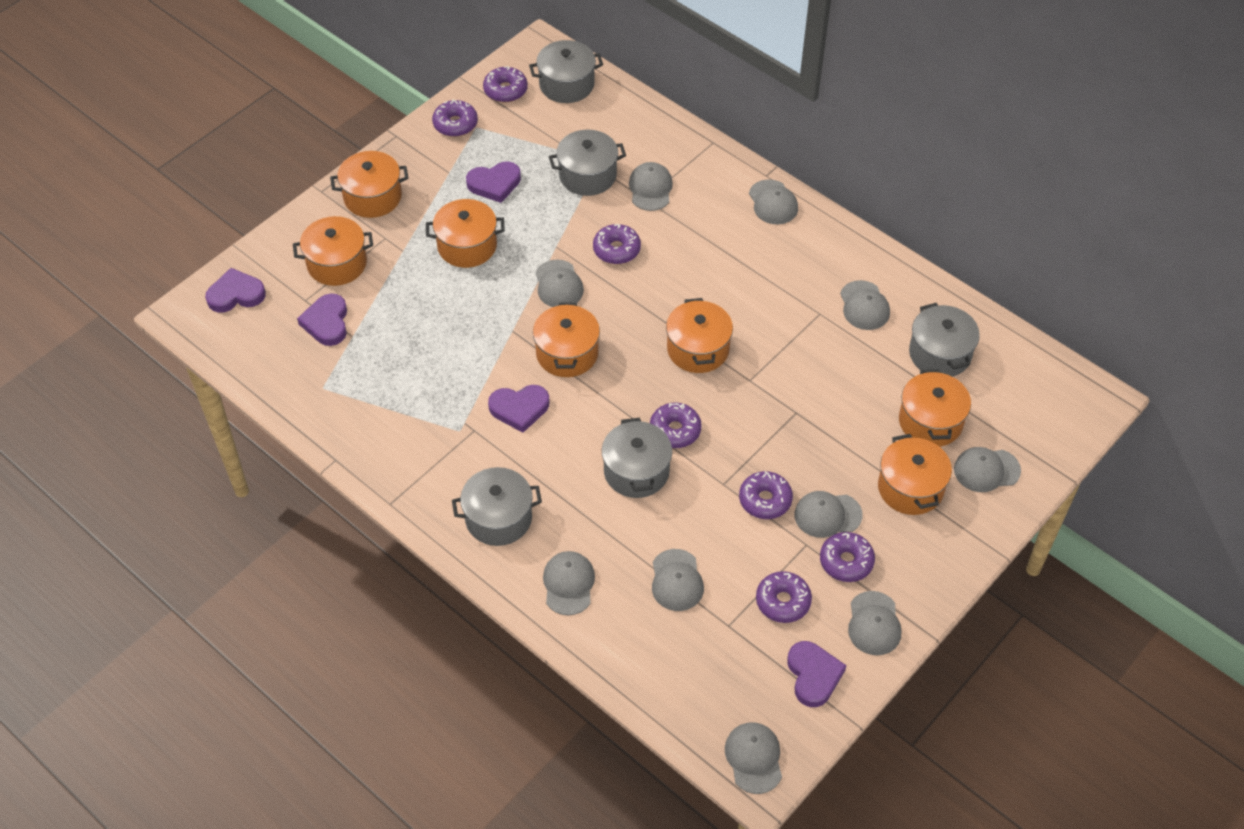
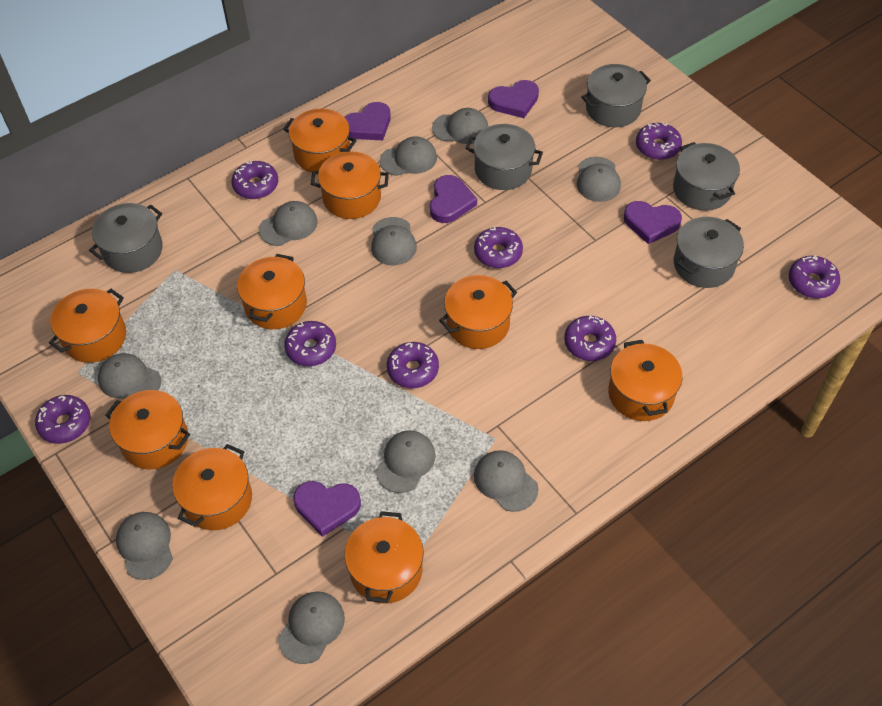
orange pot: 7 -> 9
purple donut: 7 -> 8

